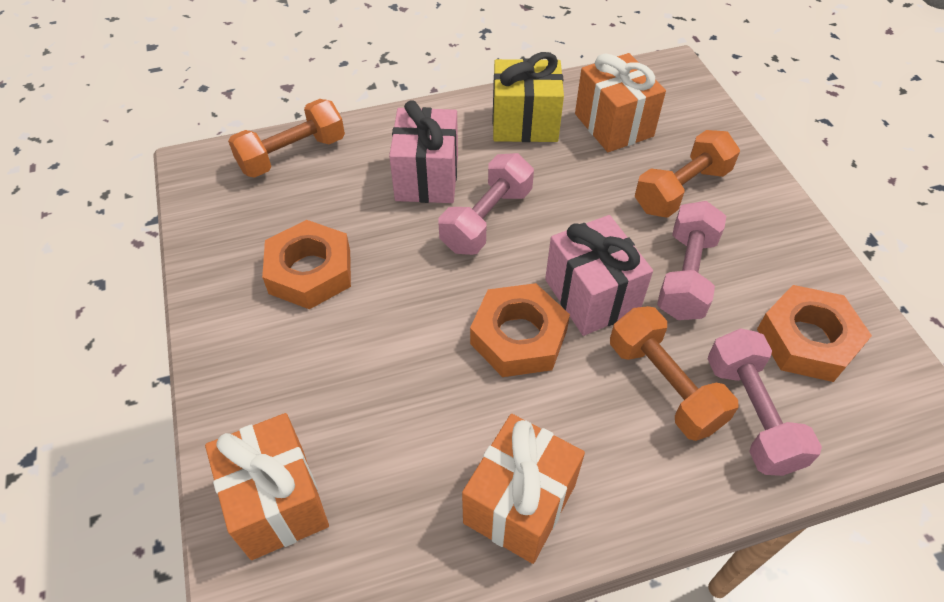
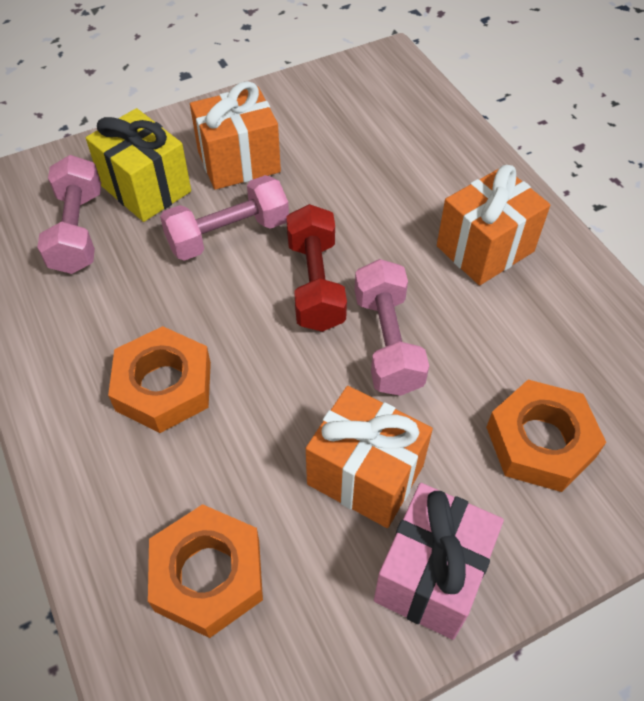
orange dumbbell: 3 -> 0
pink gift: 2 -> 1
red dumbbell: 0 -> 1

